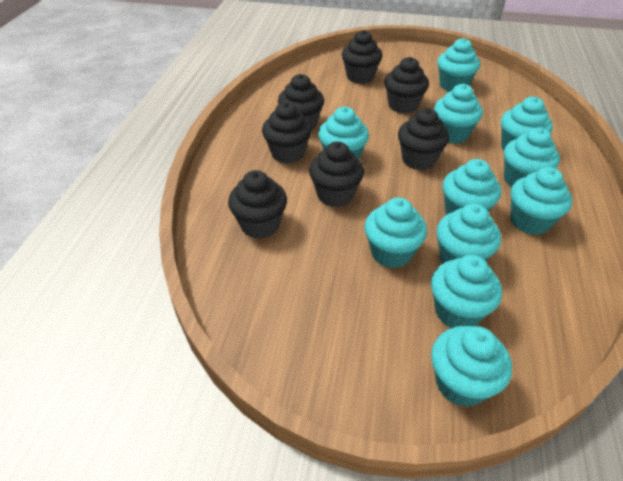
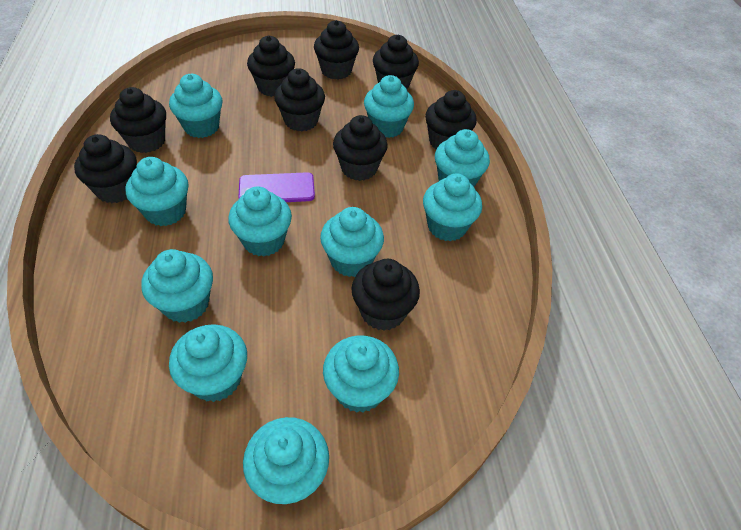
black cupcake: 7 -> 9
purple phone: 0 -> 1

